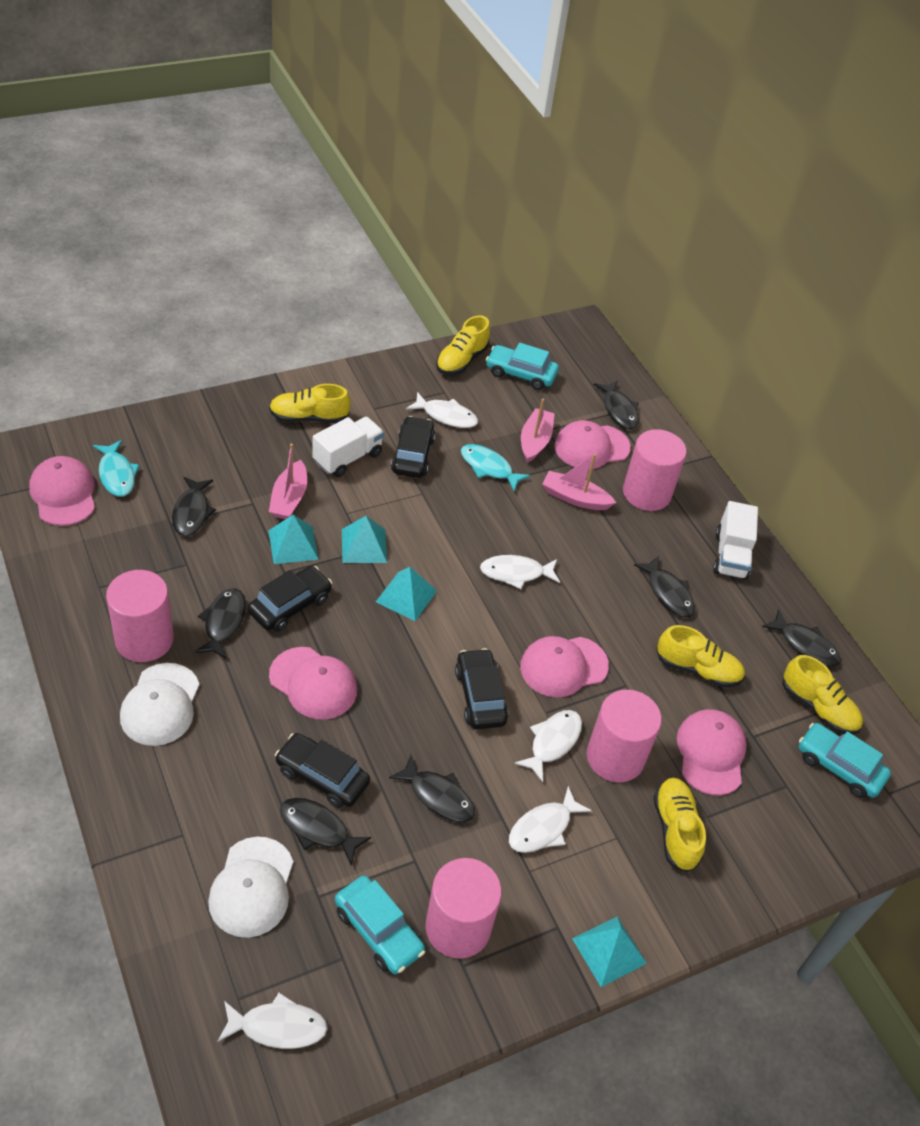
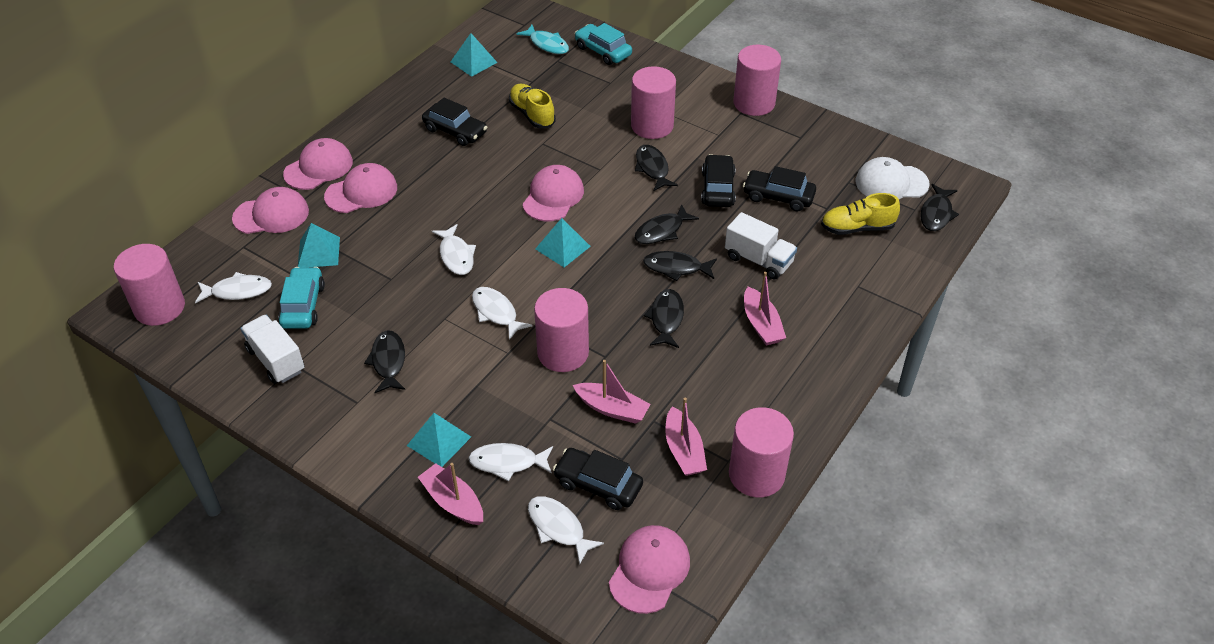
black fish: 7 -> 6
pink boat: 3 -> 4
pink cylinder: 4 -> 5
turquoise car: 3 -> 2
turquoise fish: 2 -> 1
white cap: 2 -> 1
yellow shoe: 5 -> 2

